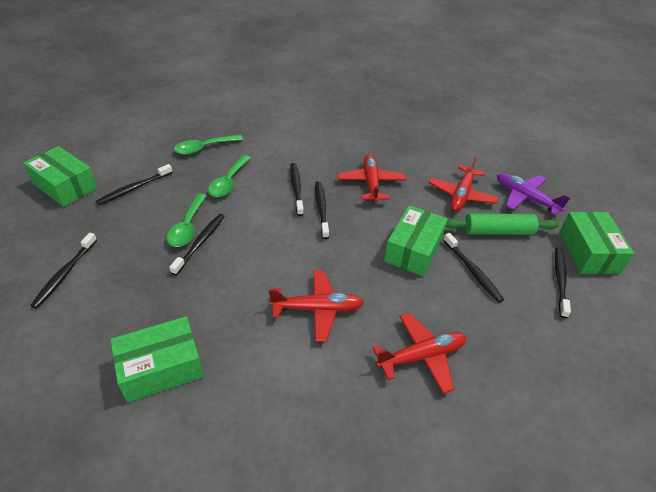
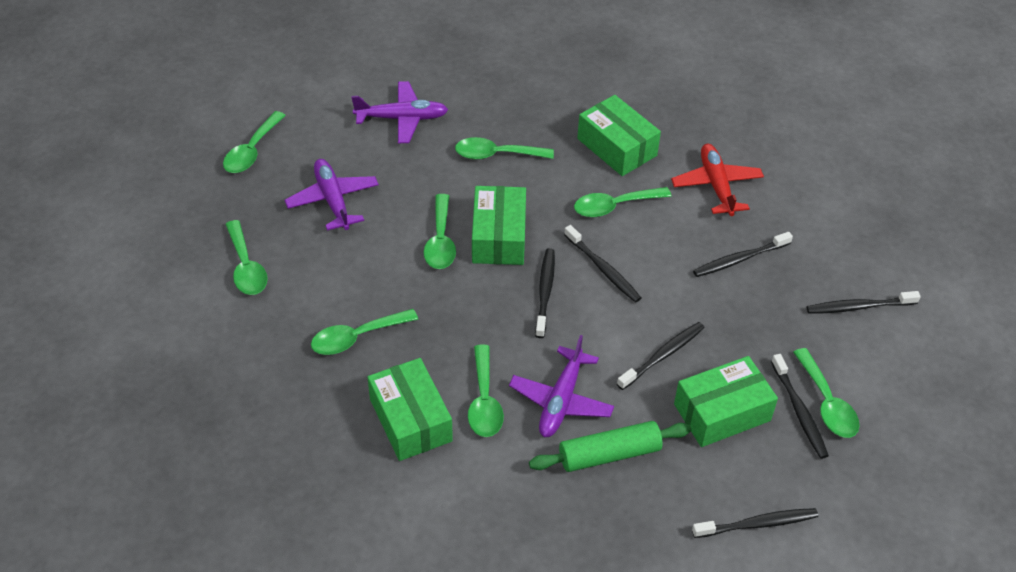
green spoon: 3 -> 8
purple plane: 1 -> 3
red plane: 4 -> 1

